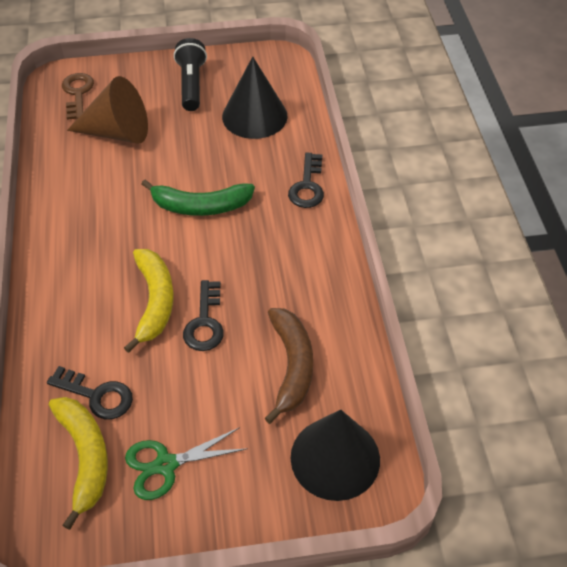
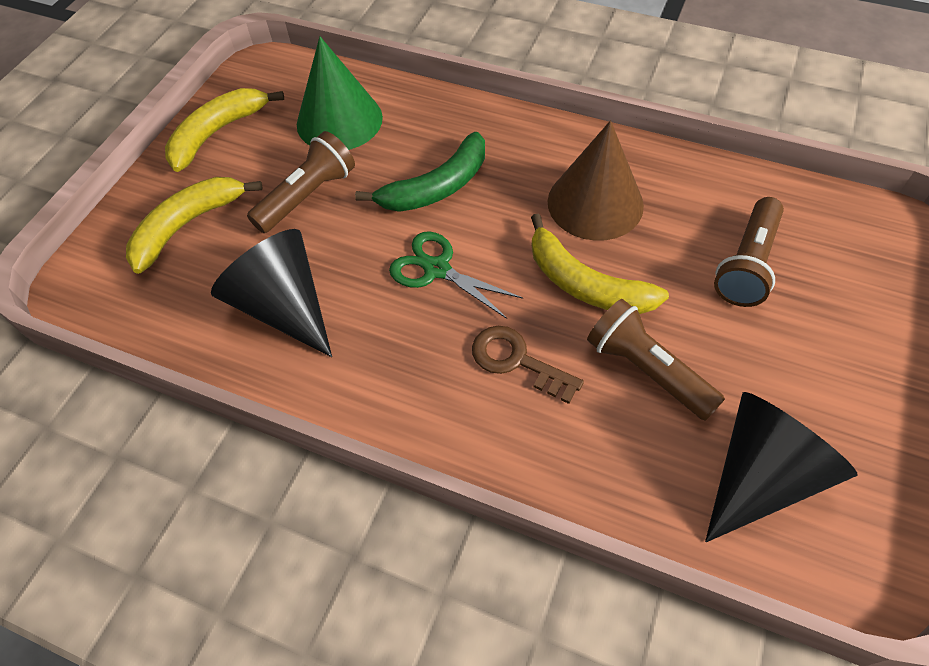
black flashlight: 1 -> 0
black key: 3 -> 0
brown banana: 1 -> 0
brown flashlight: 0 -> 3
green cone: 0 -> 1
yellow banana: 2 -> 3

